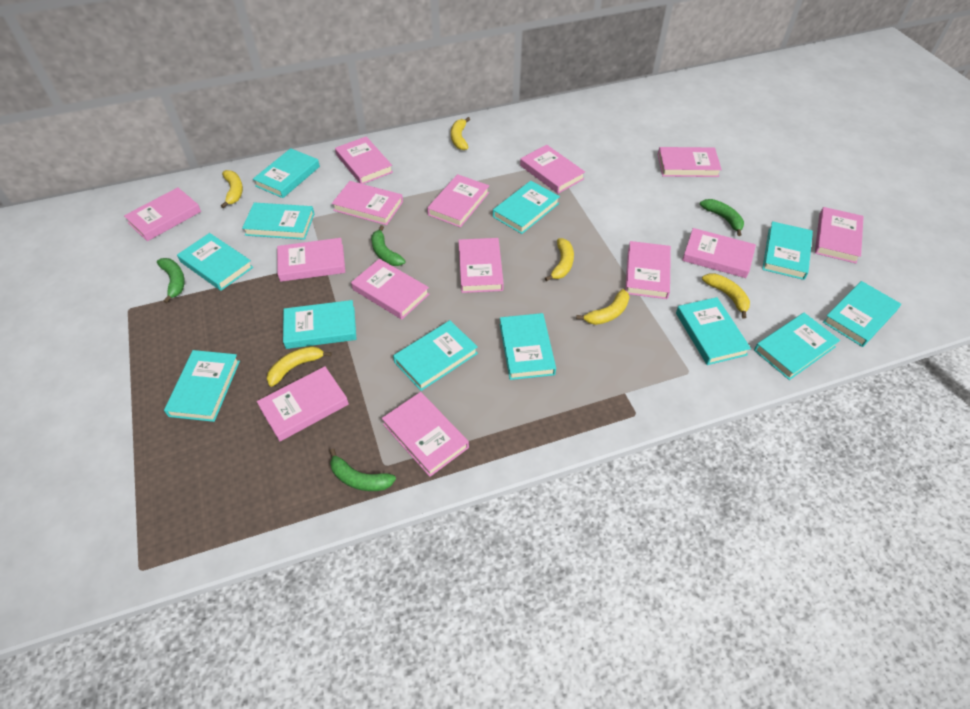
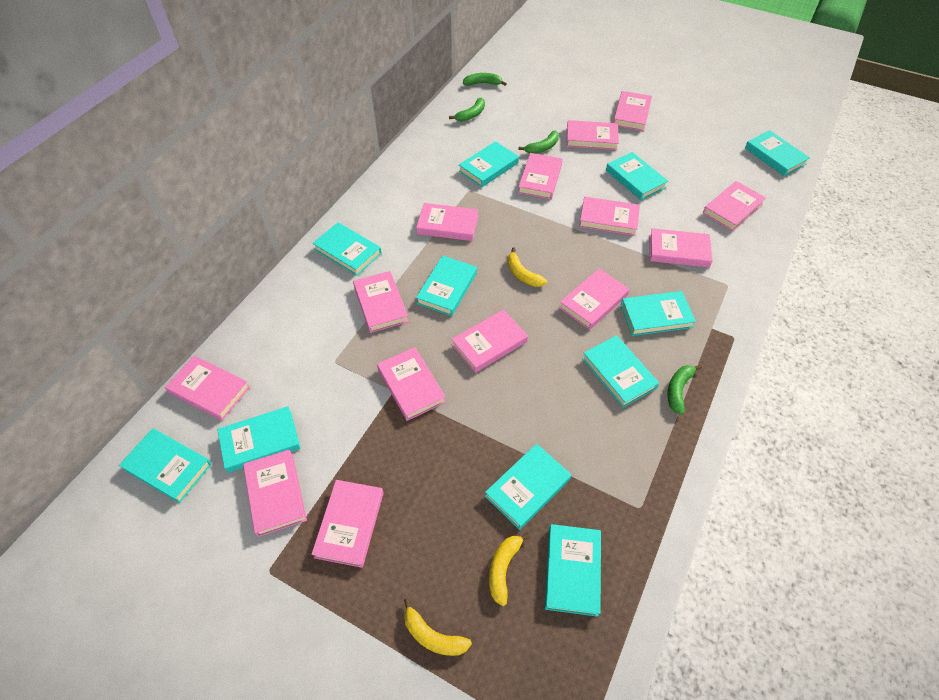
turquoise book: 12 -> 11
yellow banana: 6 -> 3

